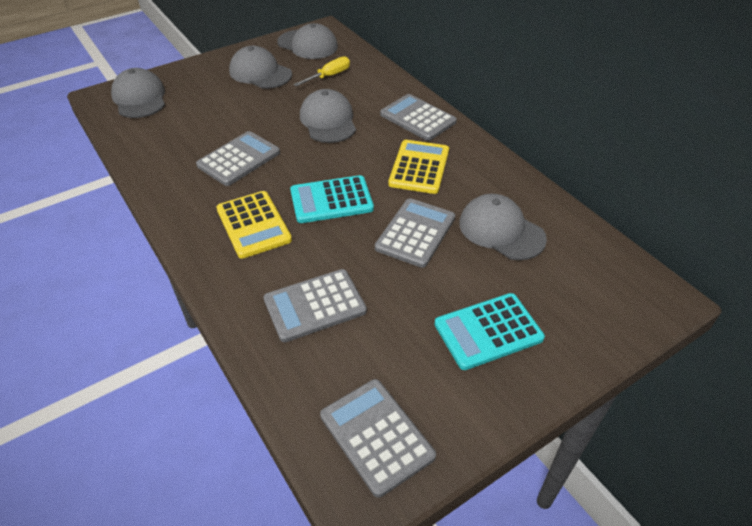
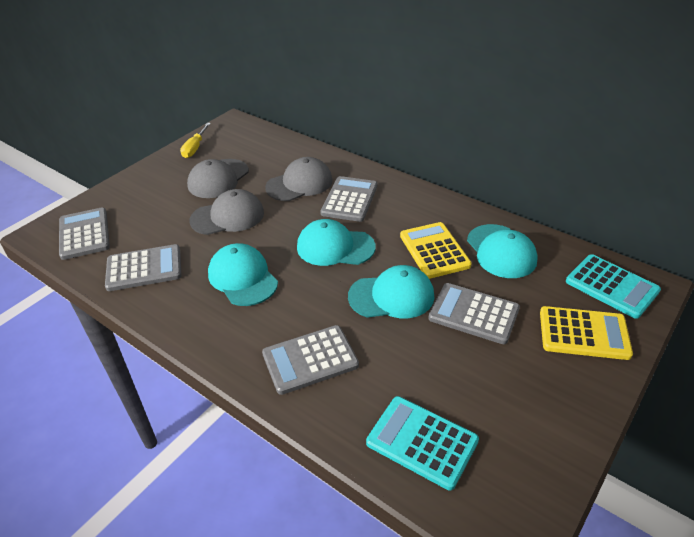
grey cap: 5 -> 3
turquoise cap: 0 -> 4

